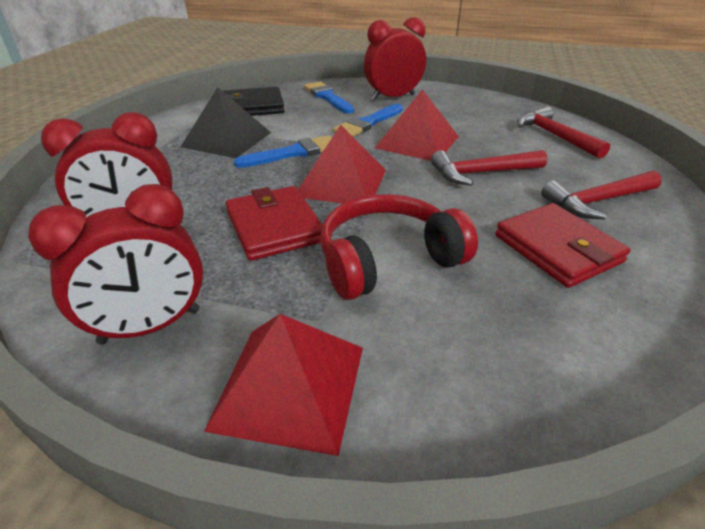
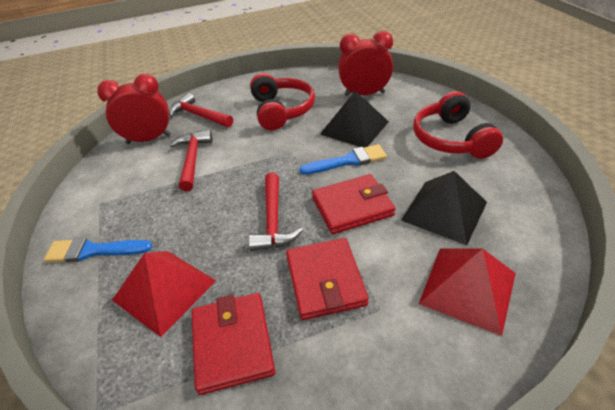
black pyramid: 1 -> 2
black wallet: 1 -> 0
blue brush: 3 -> 2
red clock: 3 -> 2
red headphones: 1 -> 2
red pyramid: 3 -> 2
red wallet: 2 -> 3

